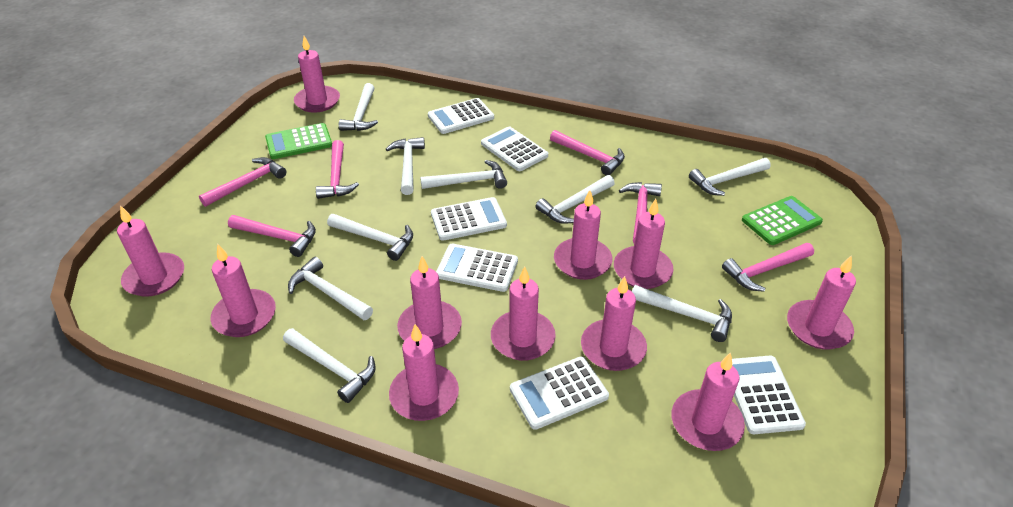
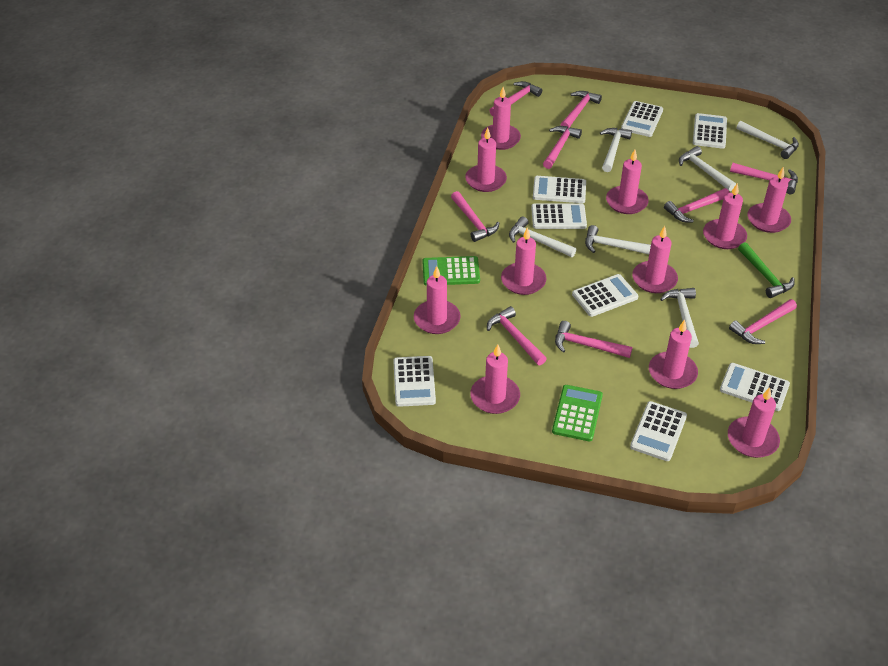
green hammer: 0 -> 1
pink hammer: 6 -> 9
white calculator: 6 -> 8
white hammer: 9 -> 6

